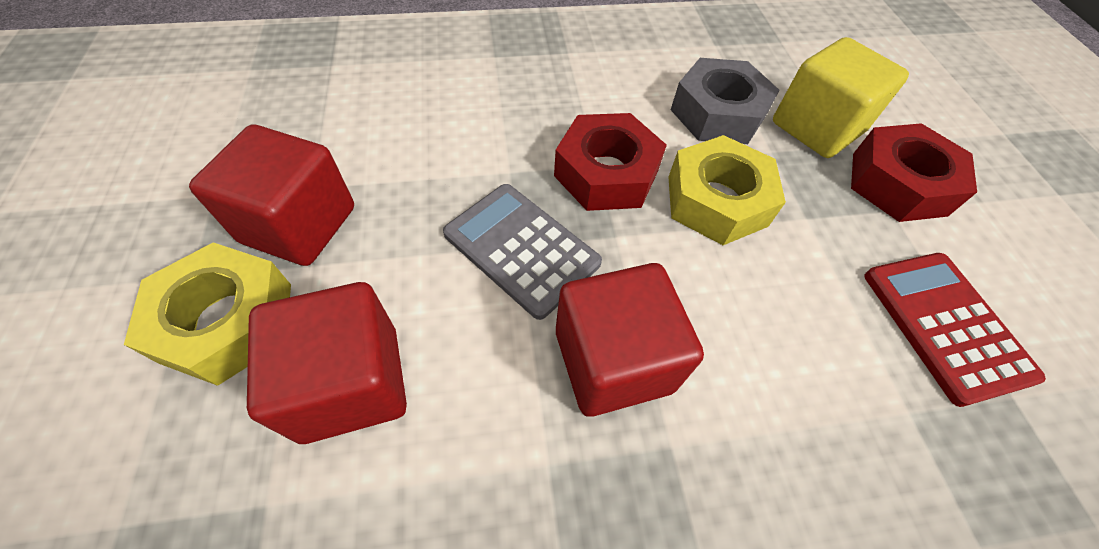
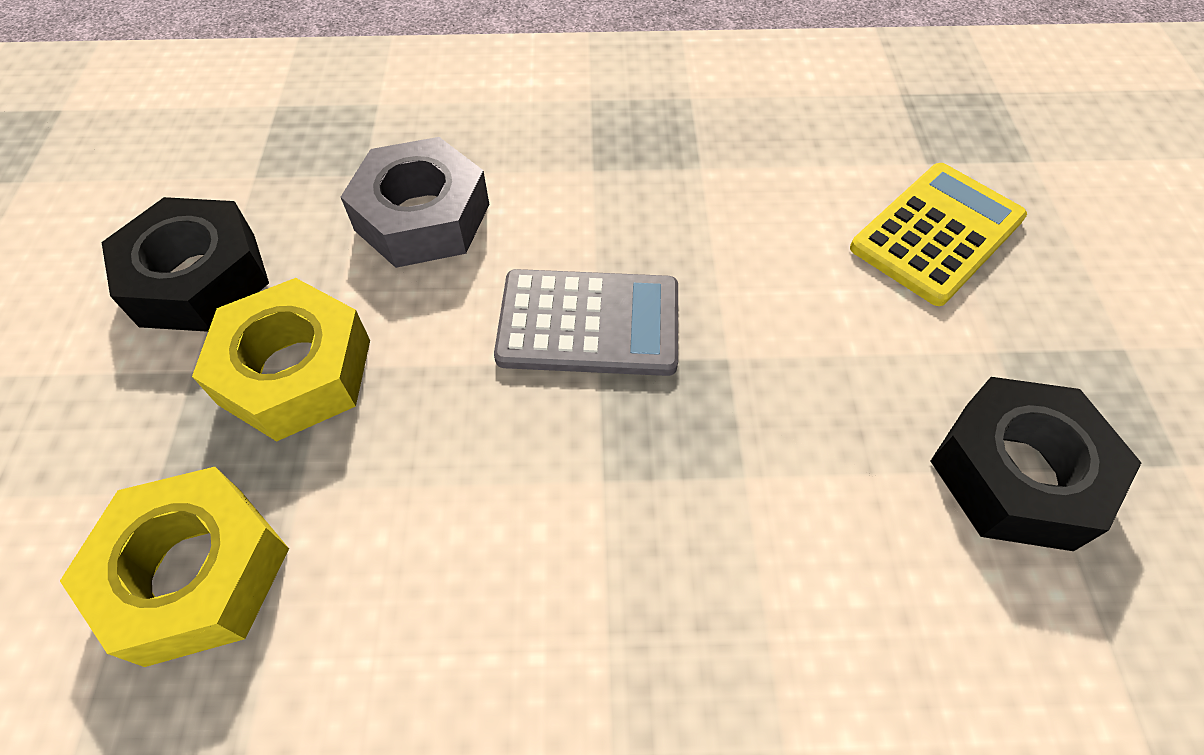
black nut: 0 -> 2
red calculator: 1 -> 0
red cube: 3 -> 0
red nut: 2 -> 0
yellow calculator: 0 -> 1
yellow cube: 1 -> 0

